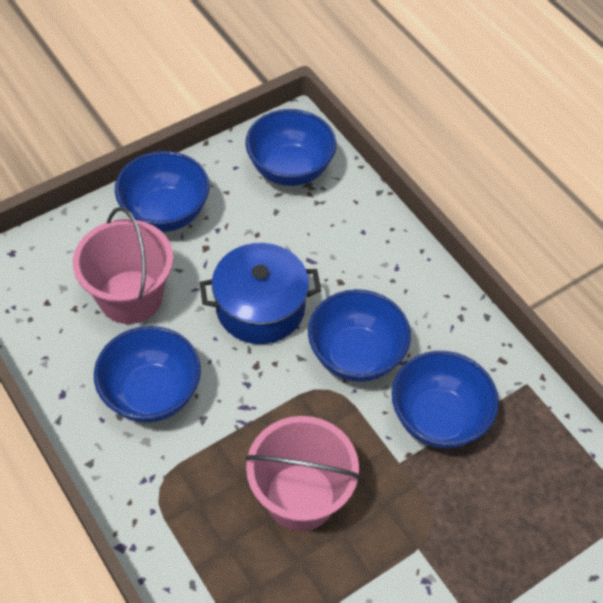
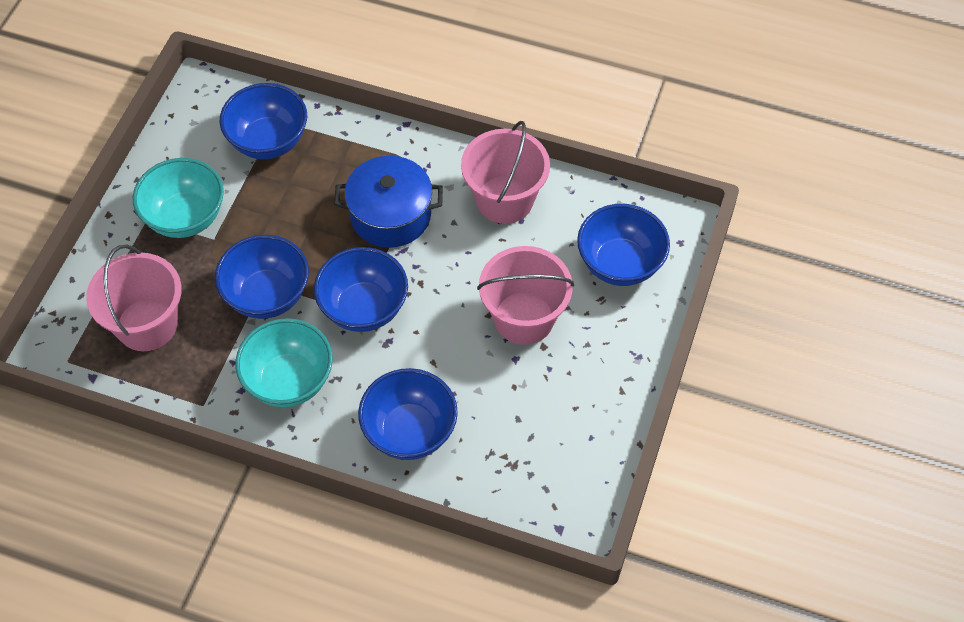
pink bucket: 2 -> 3
turquoise bowl: 0 -> 2

